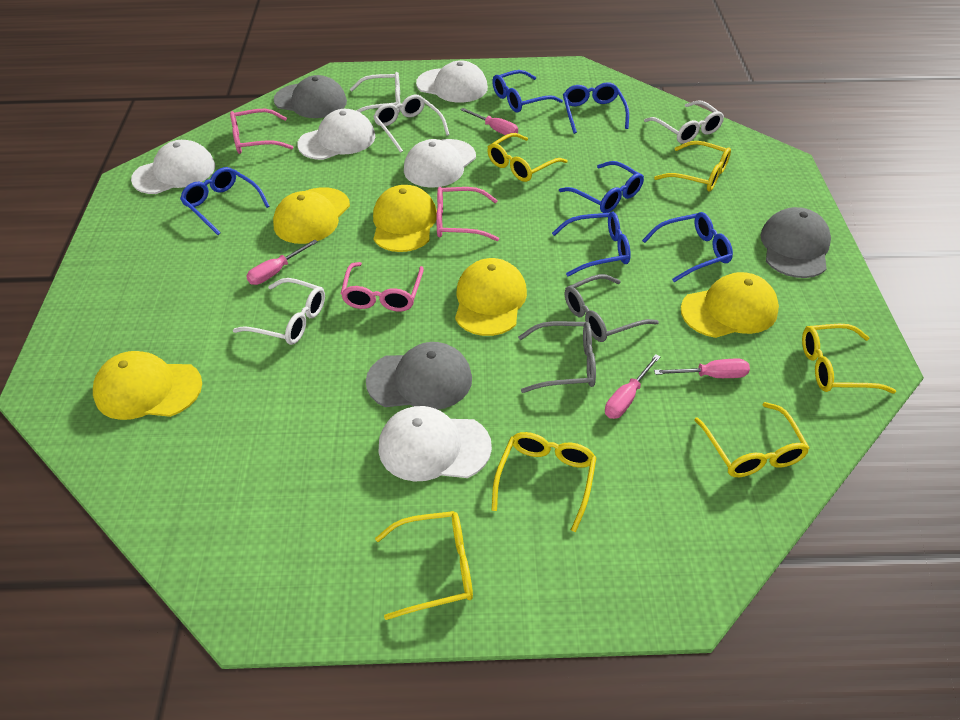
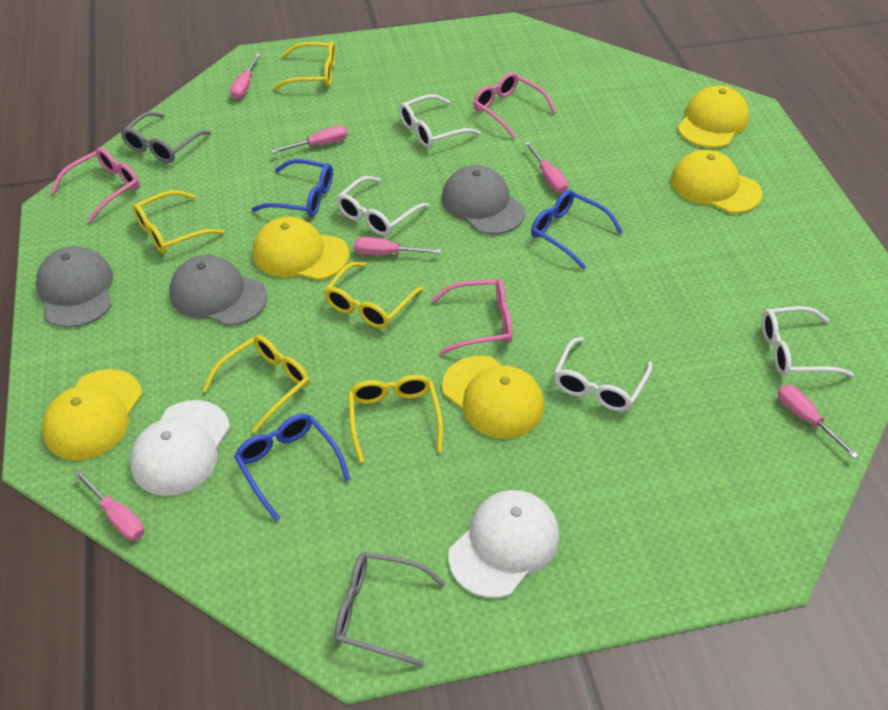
blue glasses: 6 -> 3
pink screwdriver: 4 -> 6
white cap: 5 -> 2
yellow glasses: 6 -> 5

